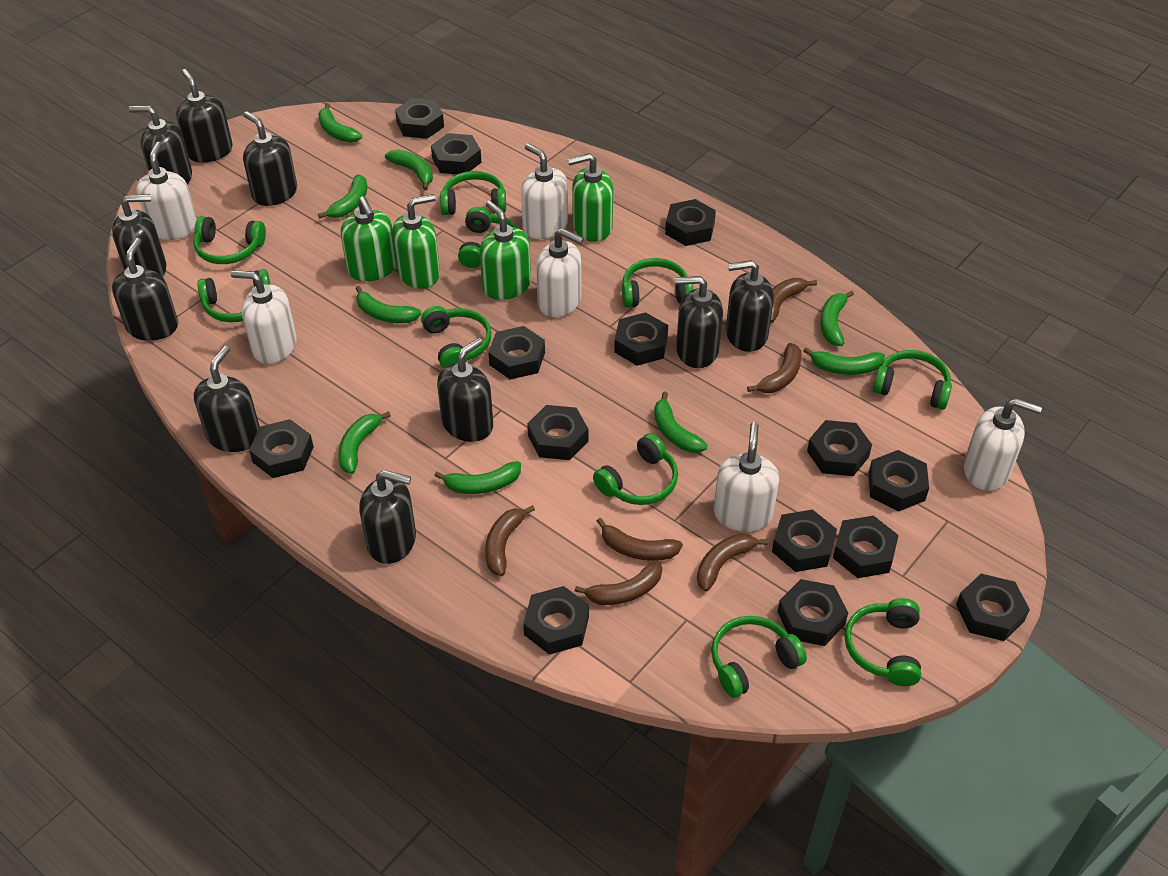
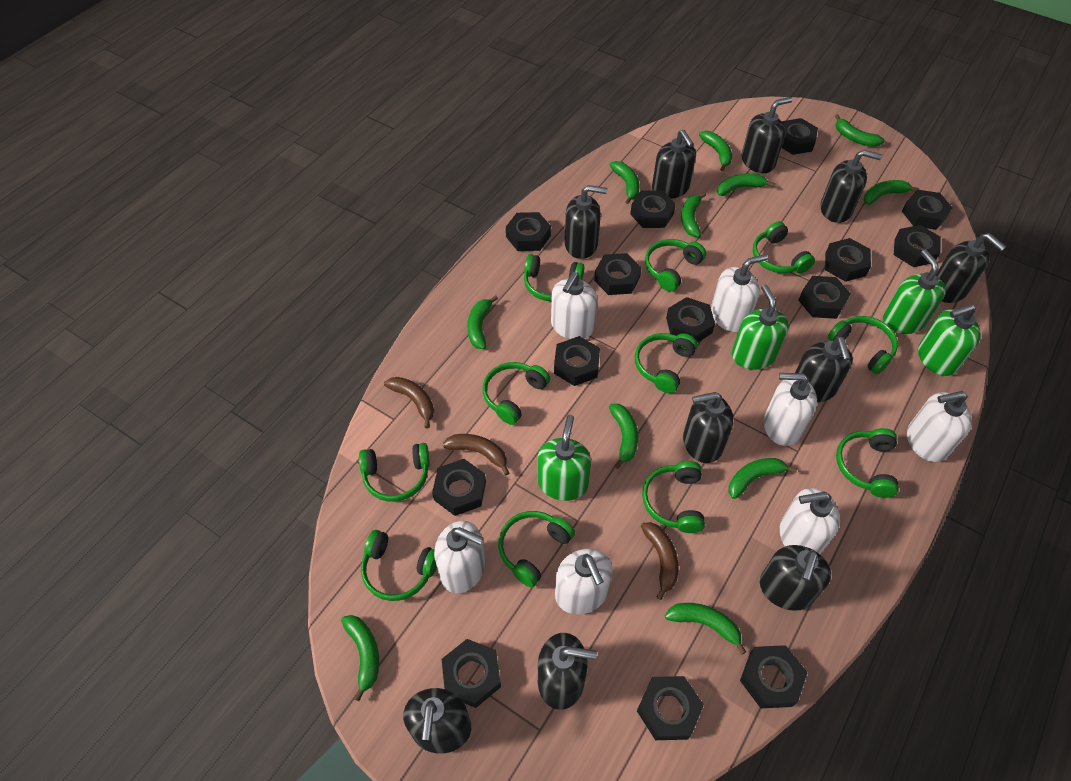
brown banana: 6 -> 3
green banana: 9 -> 11
green headphones: 10 -> 11
white soap dispenser: 6 -> 7

